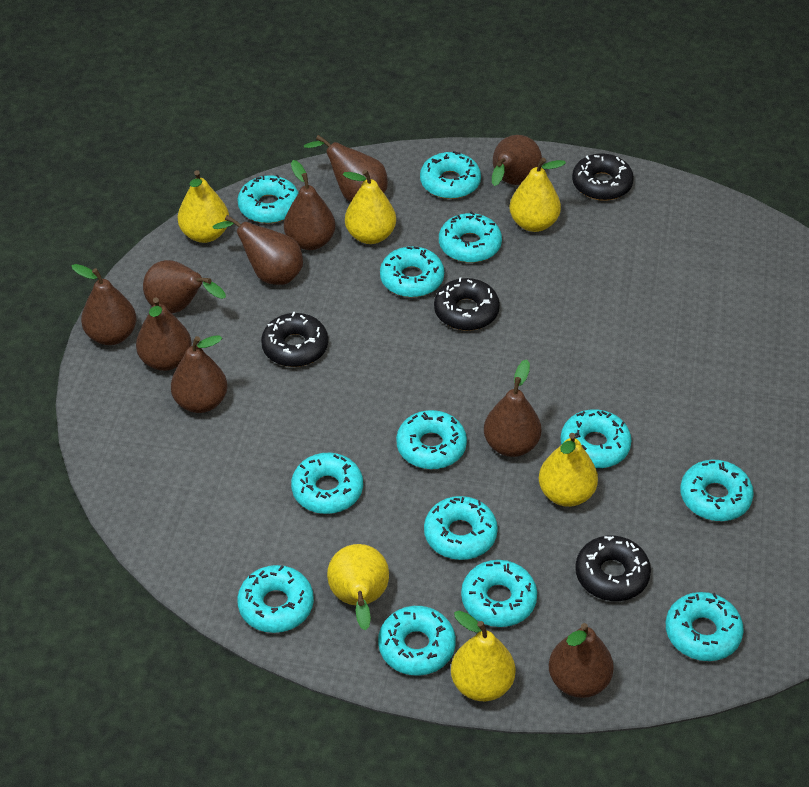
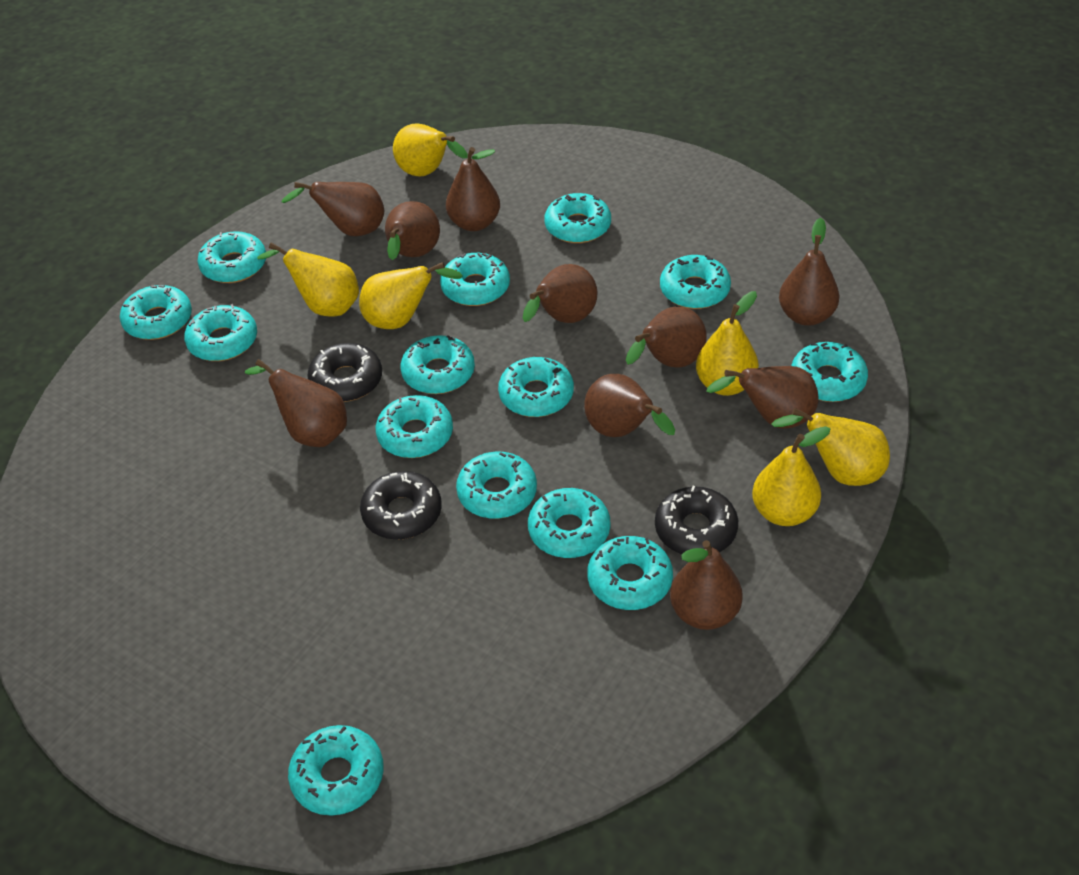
black donut: 4 -> 3
turquoise donut: 13 -> 14

